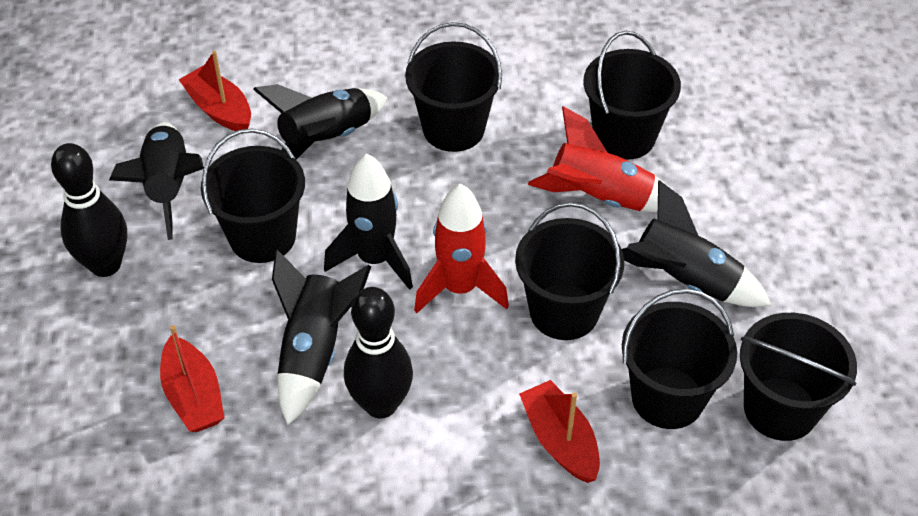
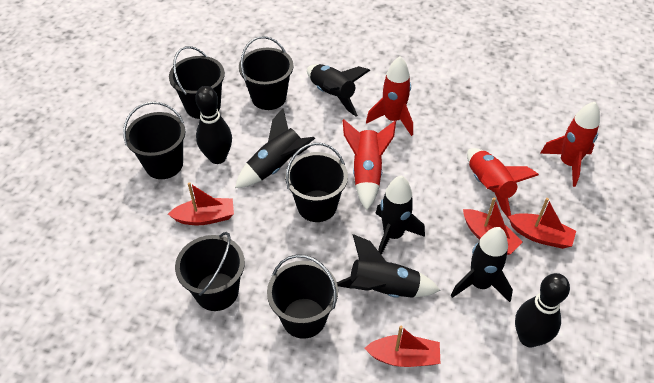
red boat: 3 -> 4
red rocket: 2 -> 4

